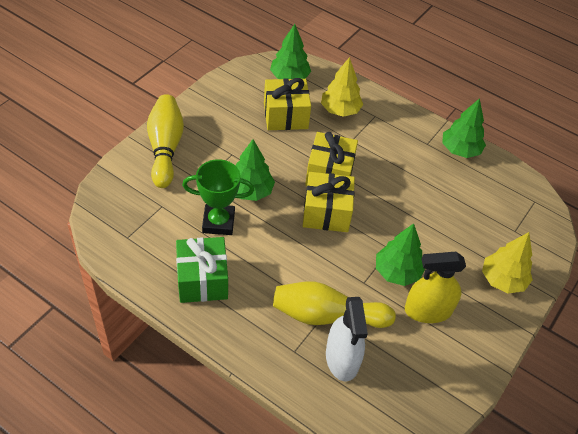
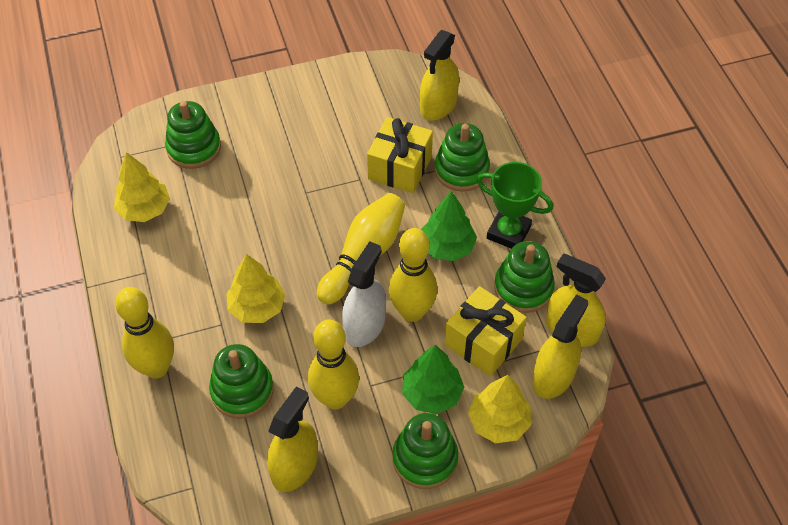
green gift: 1 -> 0
green stacking toy: 0 -> 5
green tree: 4 -> 2
yellow bowling pin: 2 -> 4
yellow gift: 3 -> 2
yellow spray bottle: 1 -> 4
yellow tree: 2 -> 3

